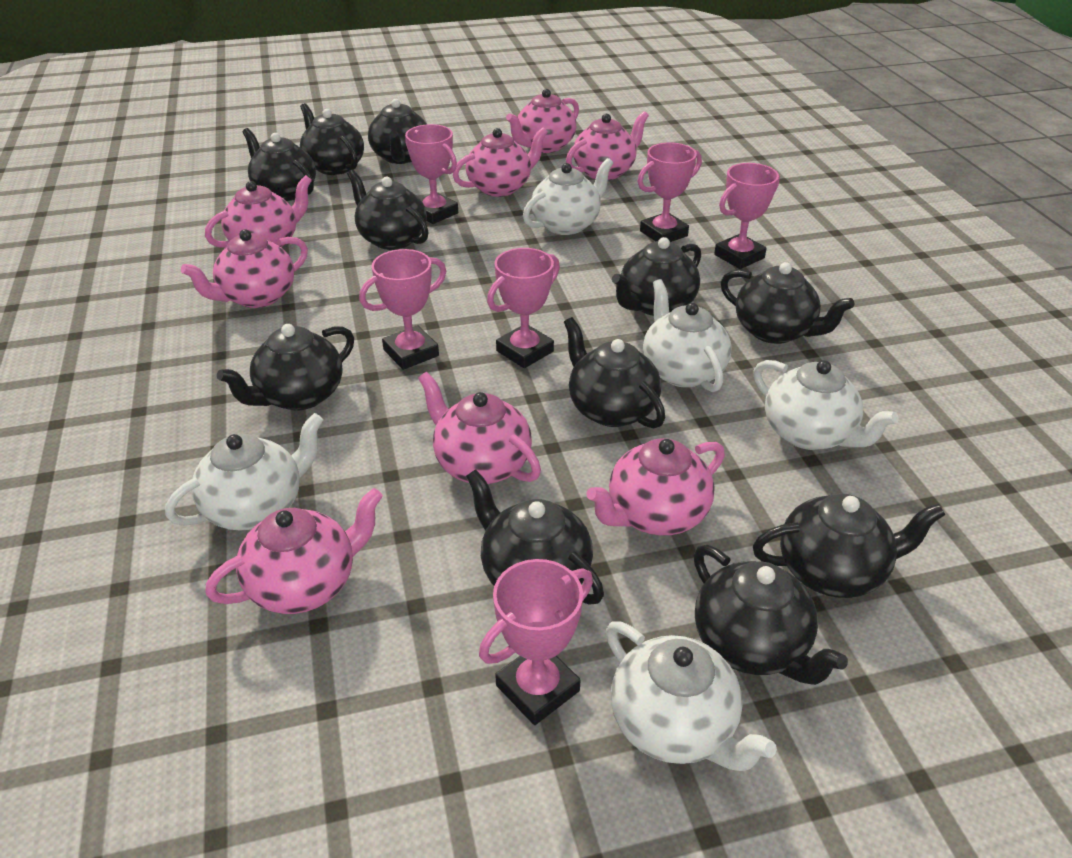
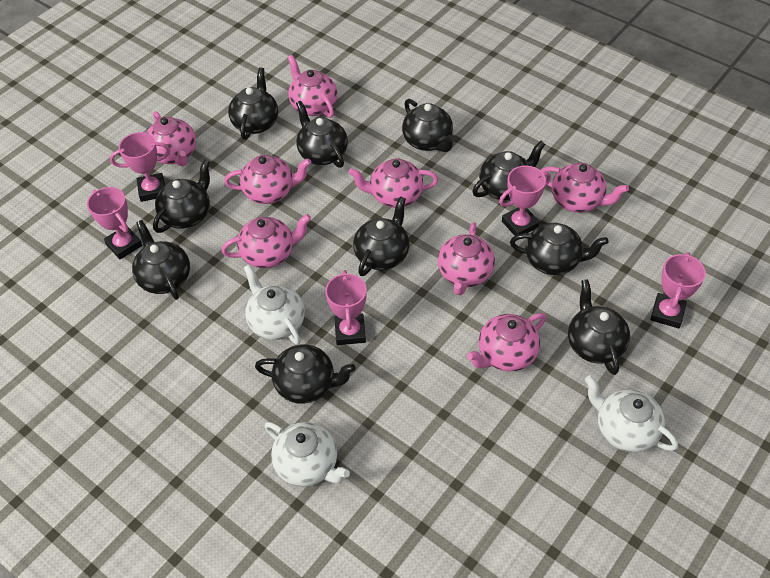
black teapot: 11 -> 10
pink trophy: 6 -> 5
white teapot: 5 -> 3

